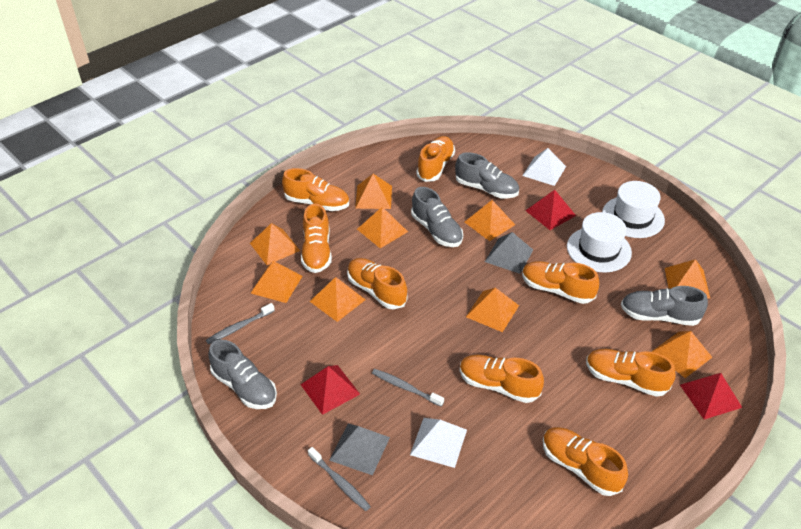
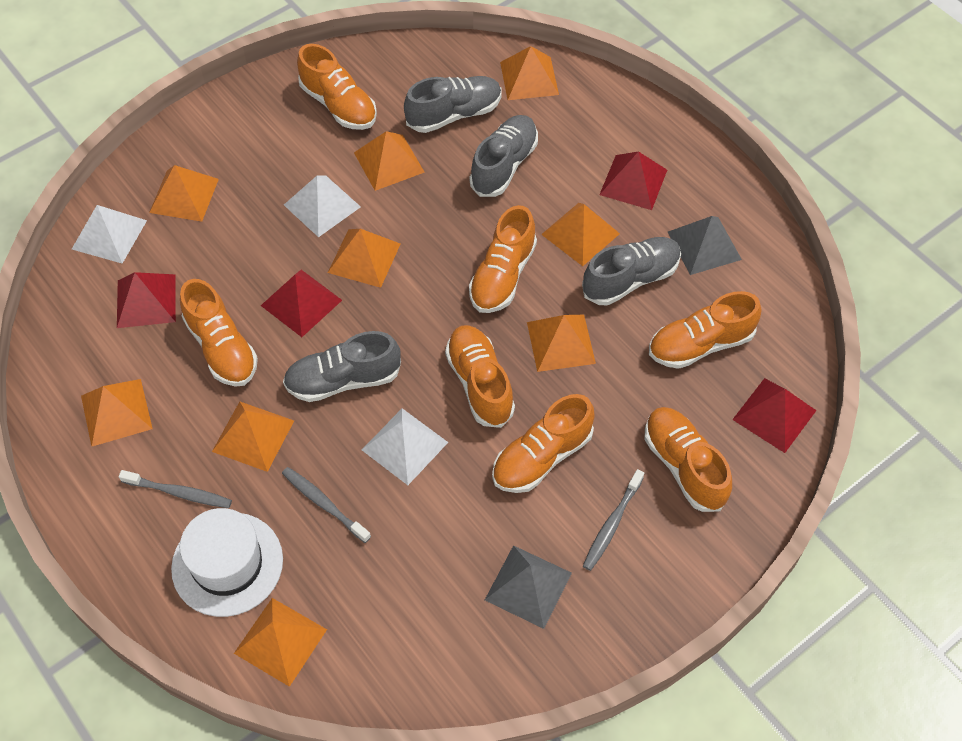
orange shoe: 8 -> 7
red pyramid: 3 -> 4
white hat: 2 -> 1
white pyramid: 2 -> 3

